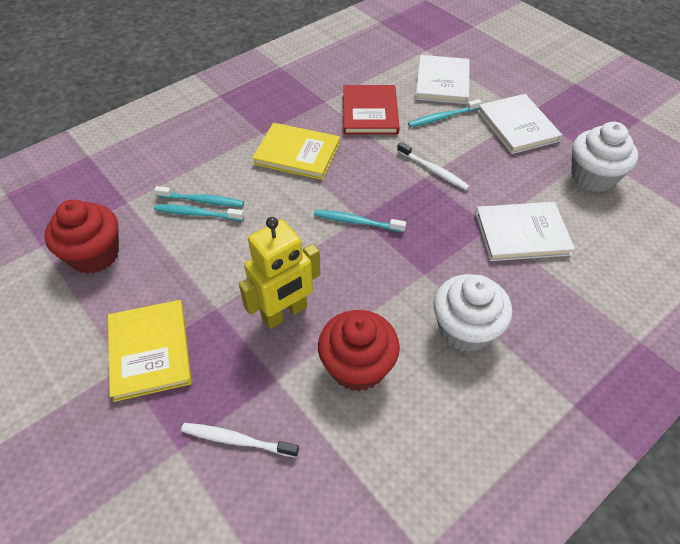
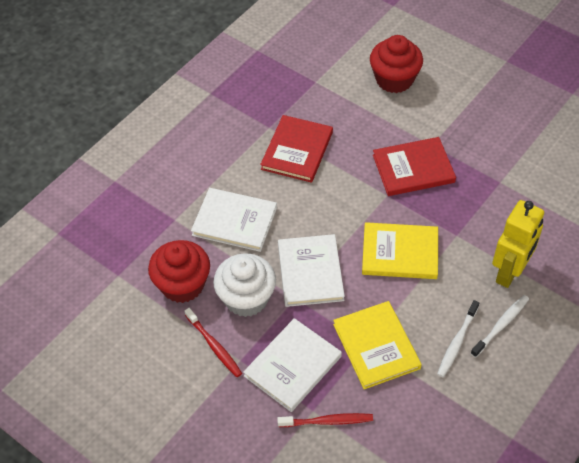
red book: 1 -> 2
red toothbrush: 0 -> 2
turquoise toothbrush: 4 -> 0
white cupcake: 2 -> 1

